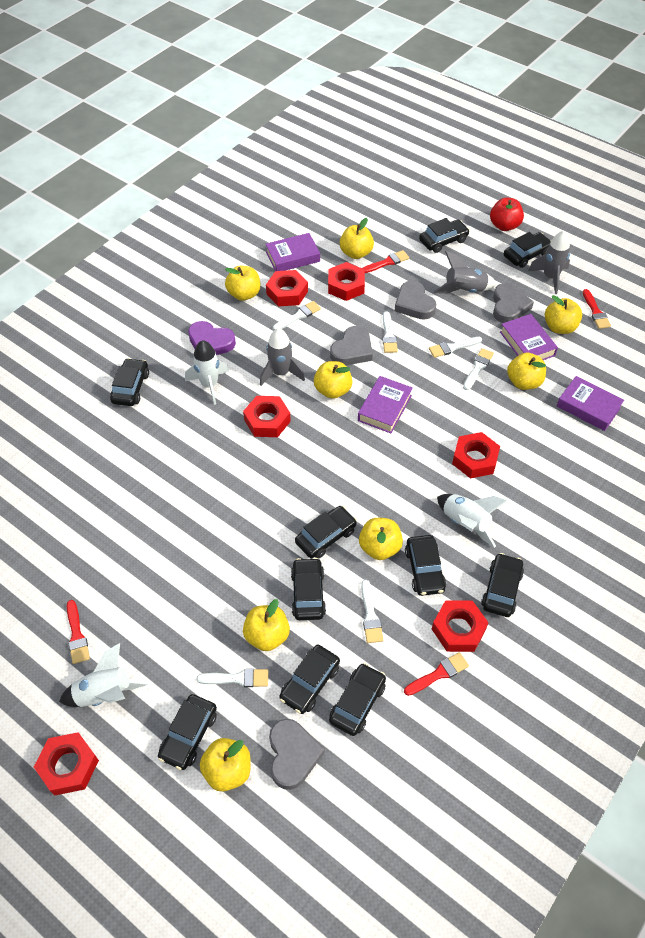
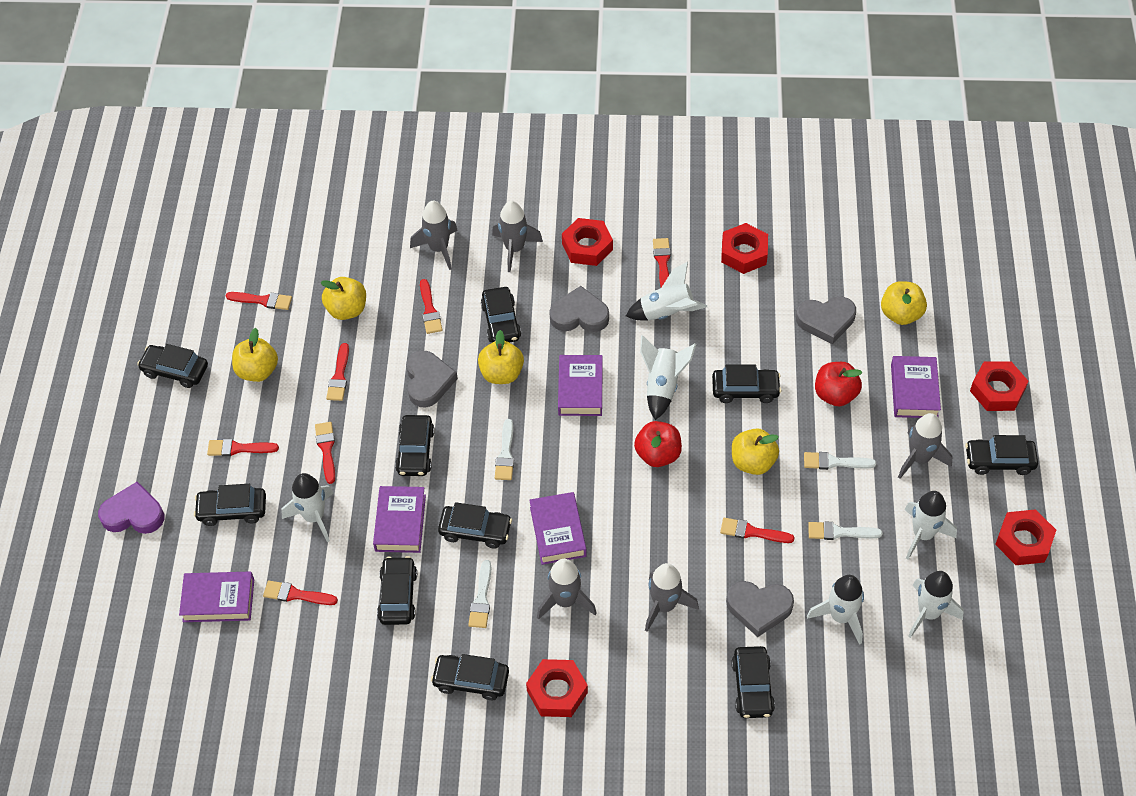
grey rocket: 3 -> 5
purple book: 4 -> 5
red apple: 1 -> 2
red brush: 4 -> 8
red nut: 6 -> 5
white brush: 6 -> 4
white rocket: 3 -> 6
yellow apple: 8 -> 5

